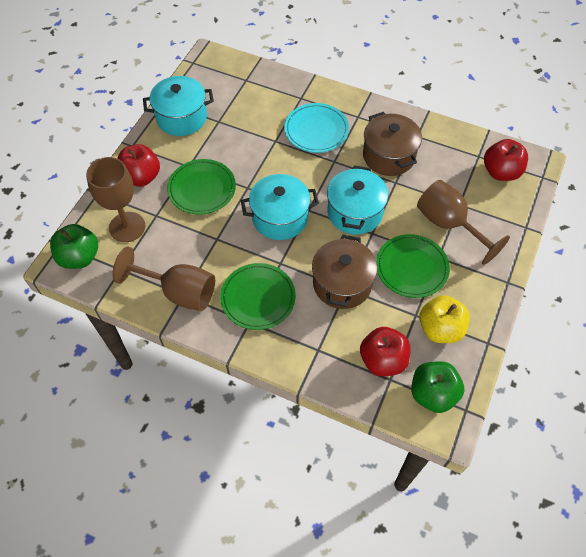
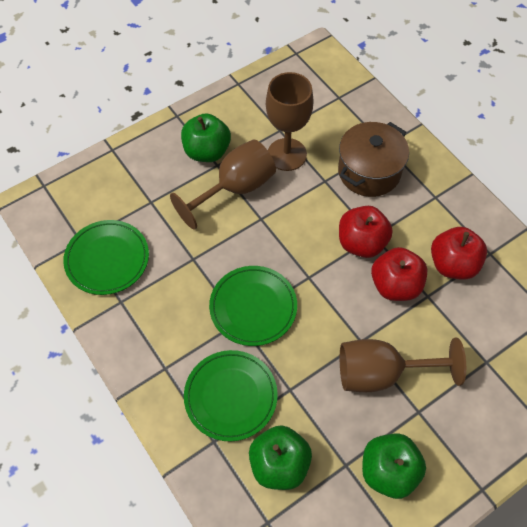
brown pot: 2 -> 1
green apple: 2 -> 3
turquoise plate: 1 -> 0
turquoise pot: 3 -> 0
yellow apple: 1 -> 0

